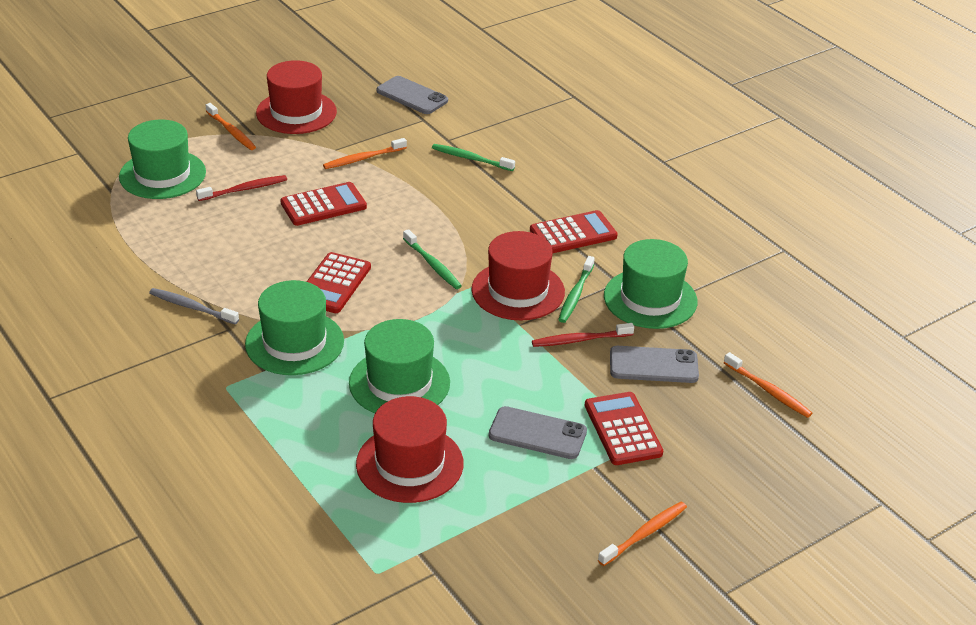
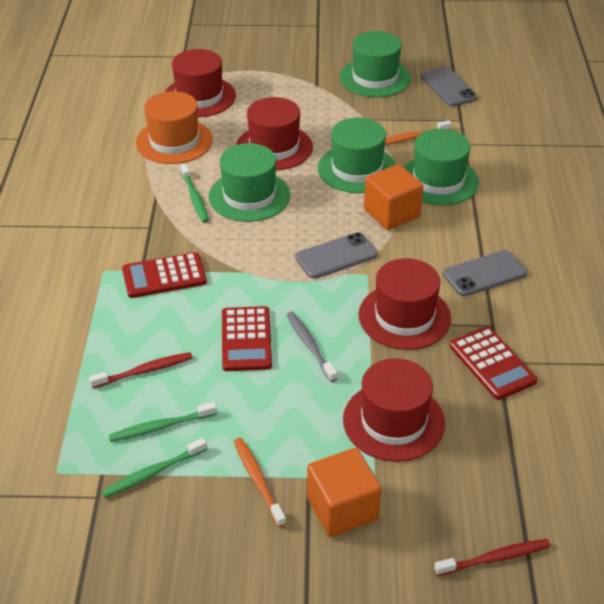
orange cube: 0 -> 2
orange hat: 0 -> 1
orange toothbrush: 4 -> 2
red calculator: 4 -> 3
red hat: 3 -> 4

